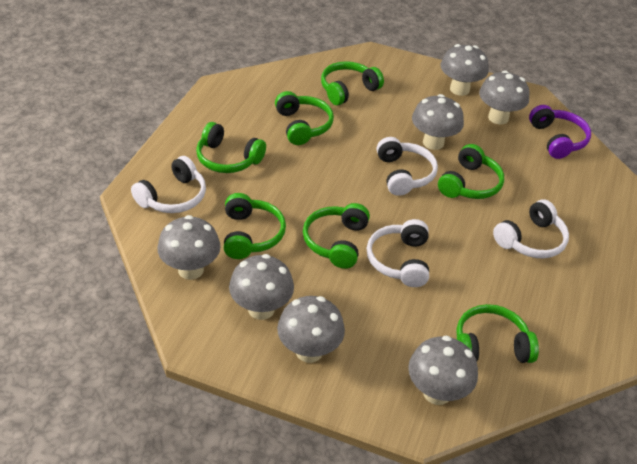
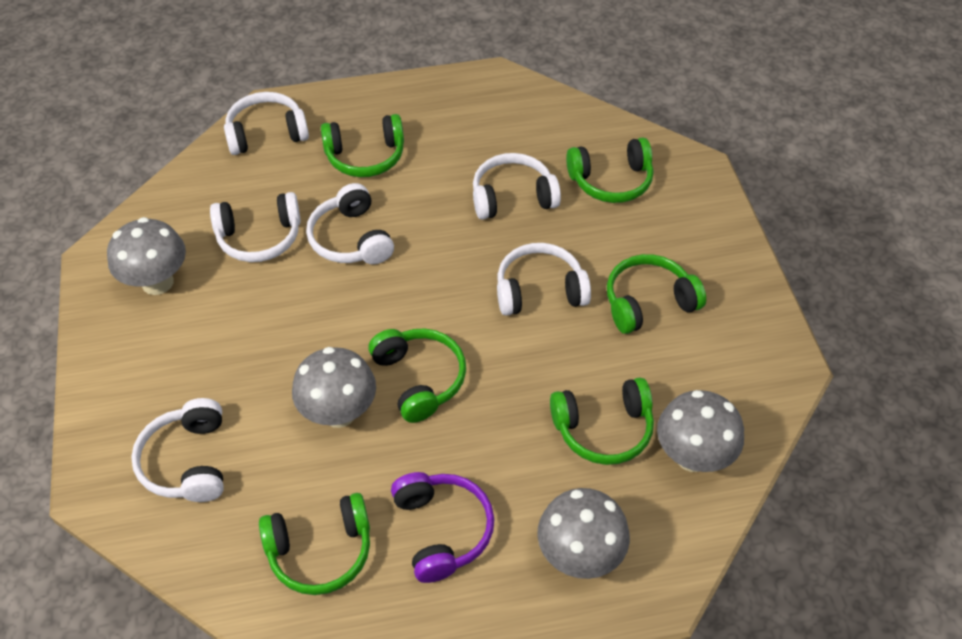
green headphones: 7 -> 6
grey mushroom: 7 -> 4
white headphones: 4 -> 6

